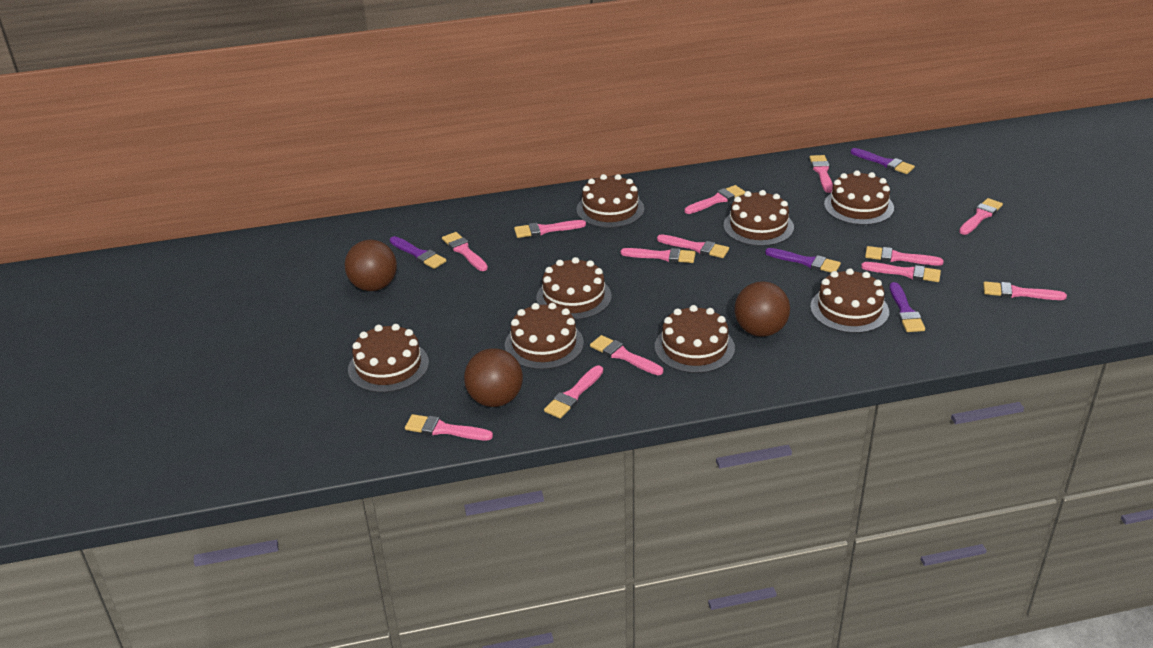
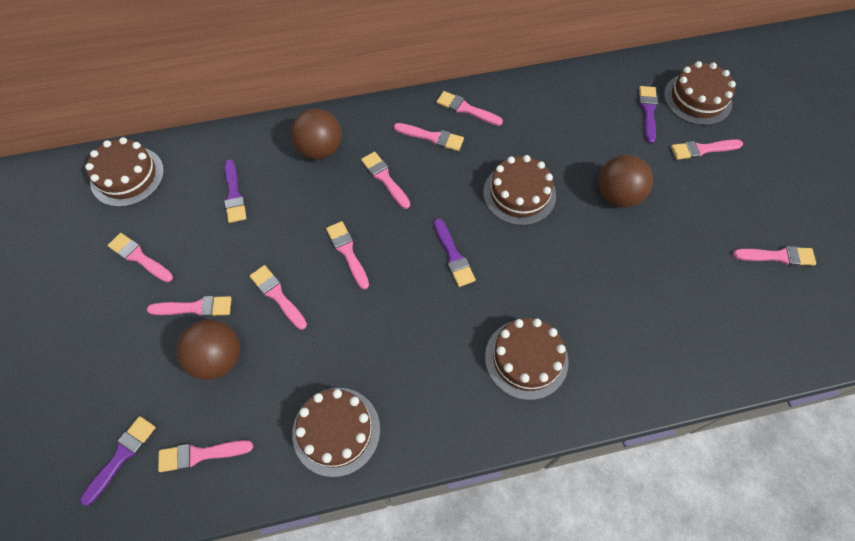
brown cake: 8 -> 5
pink brush: 13 -> 10

